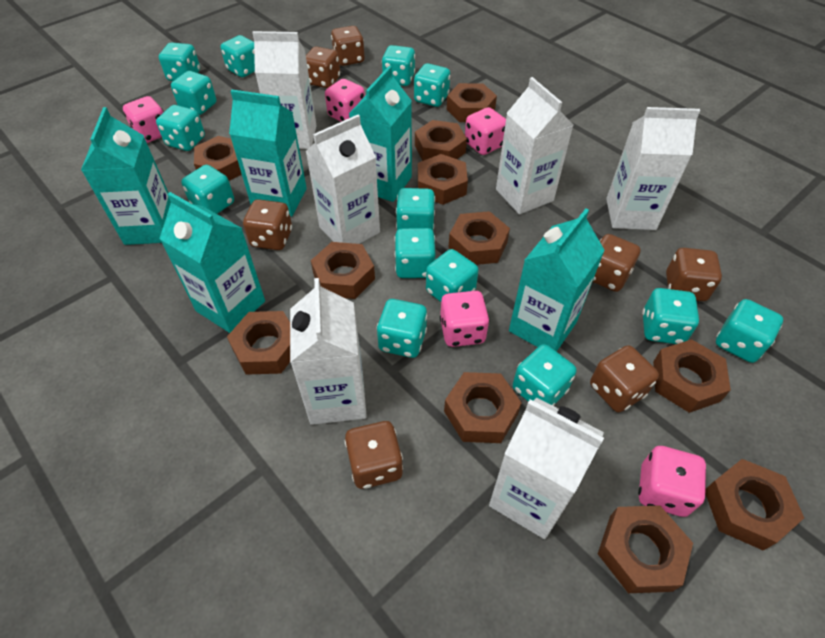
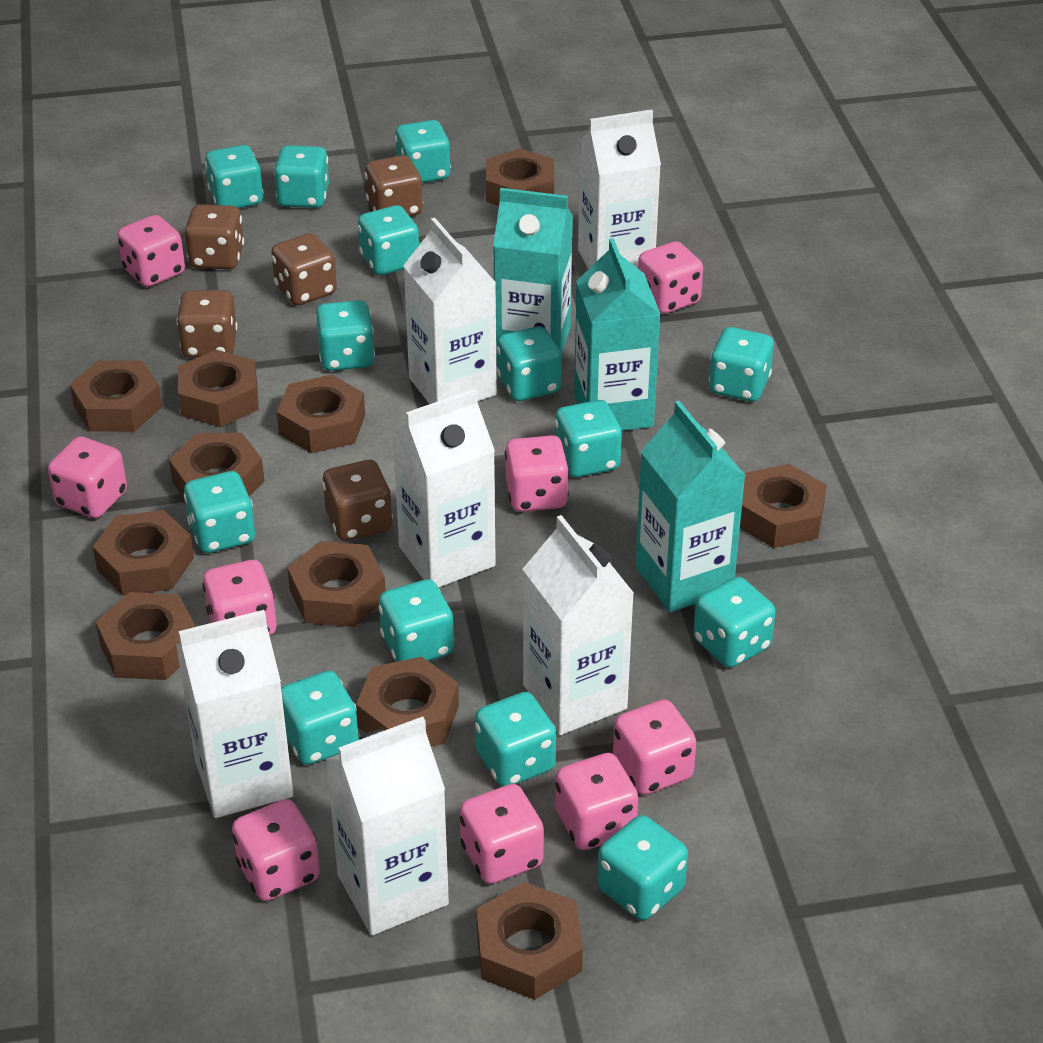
brown dice: 7 -> 5
pink dice: 5 -> 9
turquoise carton: 5 -> 3

